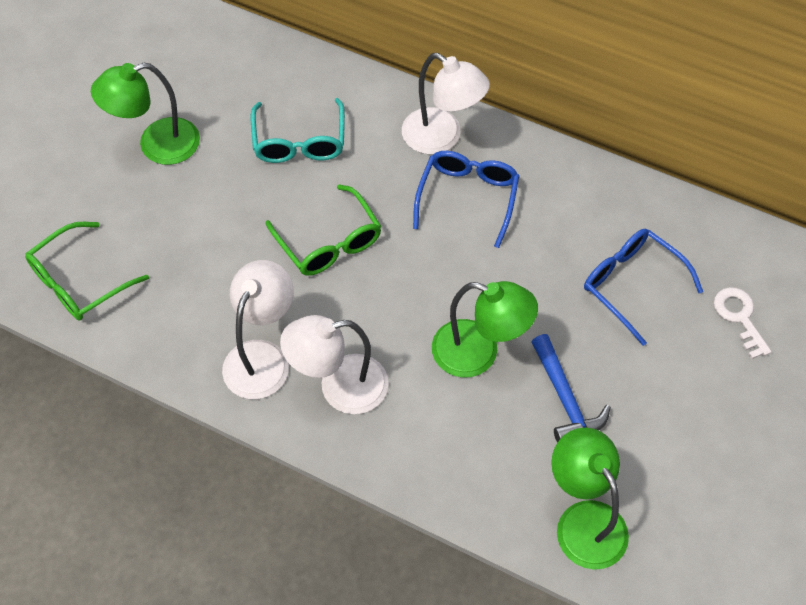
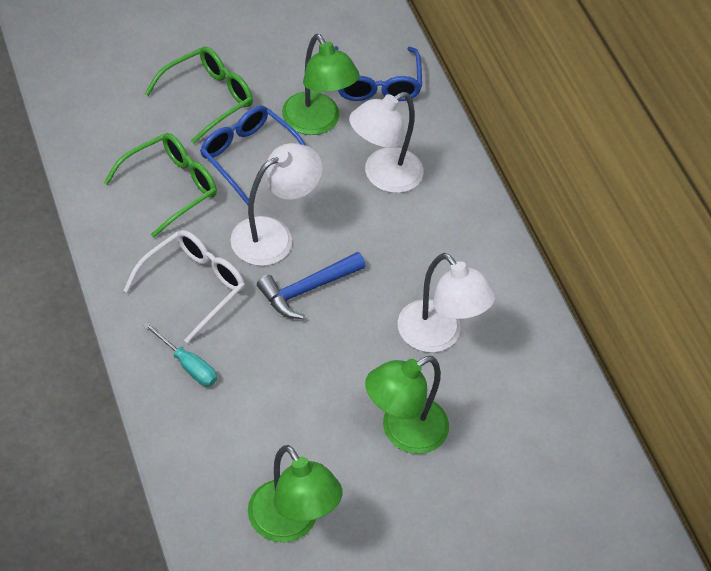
turquoise glasses: 1 -> 0
turquoise screwdriver: 0 -> 1
white glasses: 0 -> 1
white key: 1 -> 0

